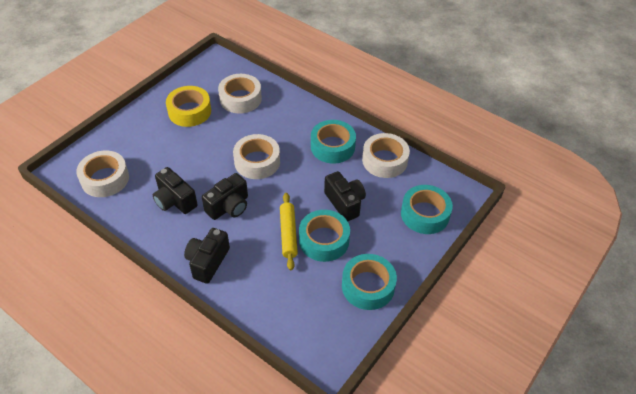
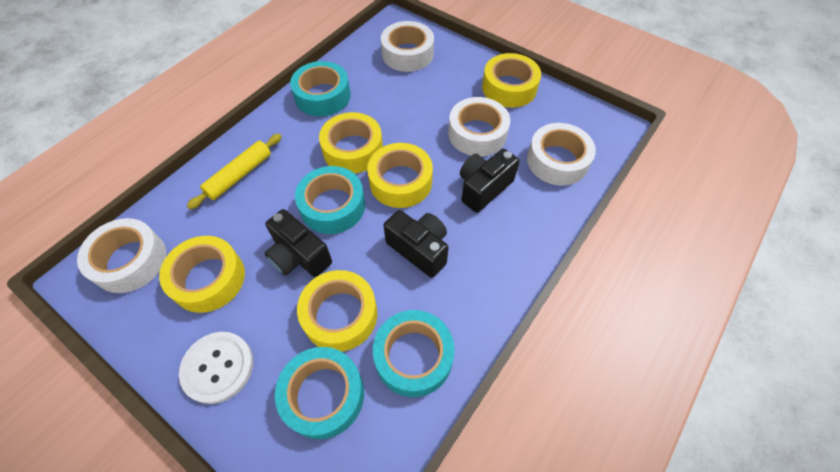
black camera: 4 -> 3
white button: 0 -> 1
yellow tape: 1 -> 5

